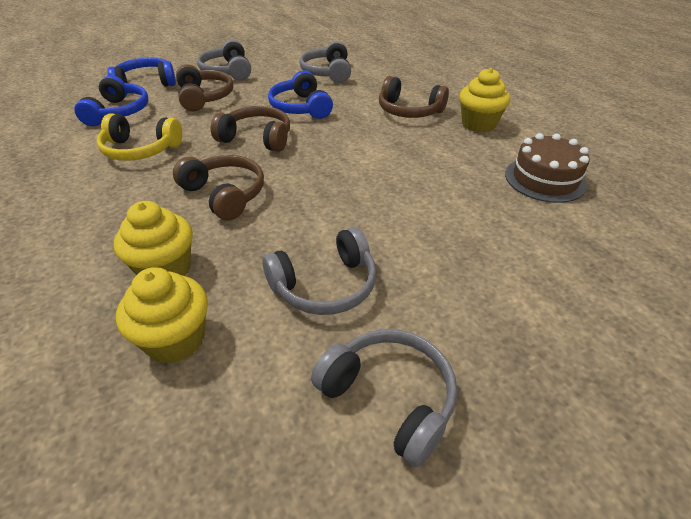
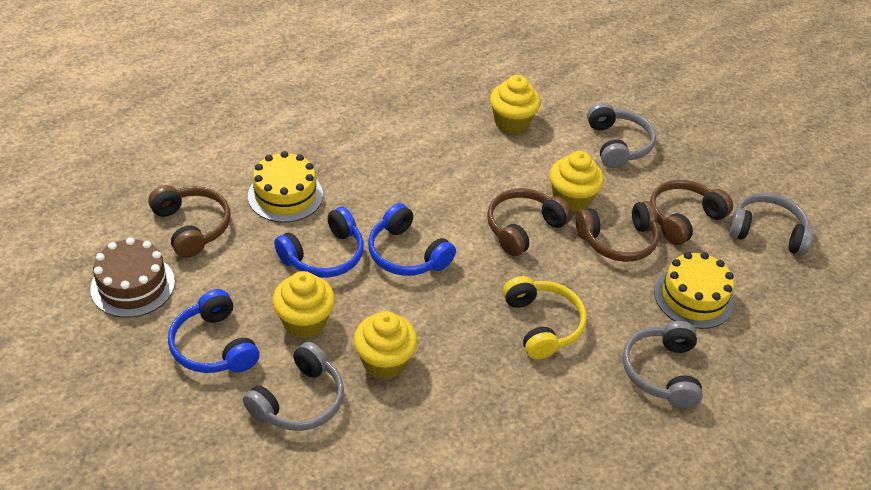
yellow cake: 0 -> 2
yellow cupcake: 3 -> 4

